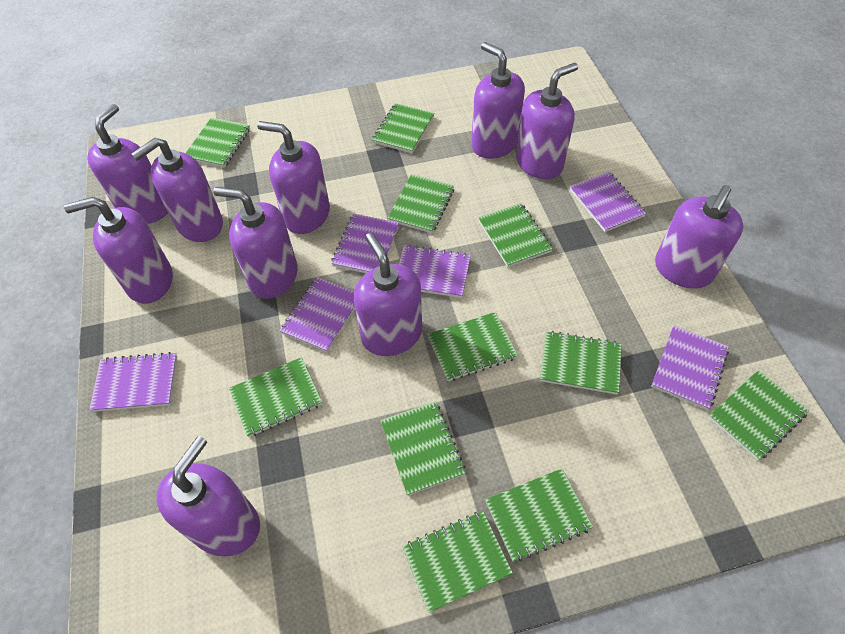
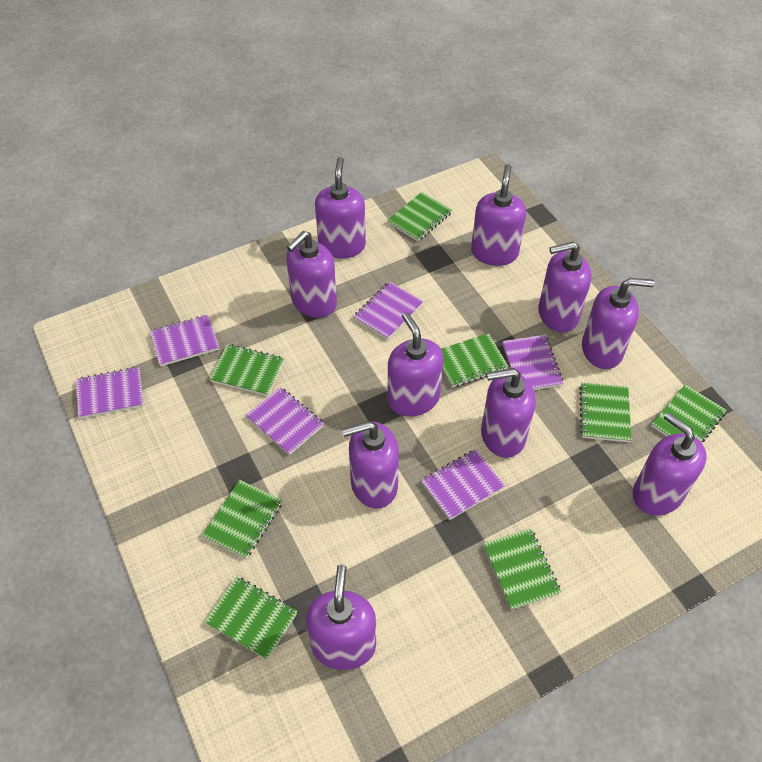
green notebook: 11 -> 8

